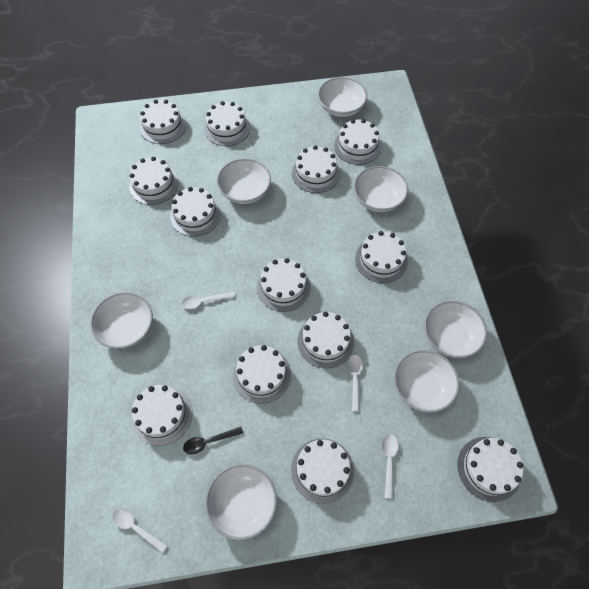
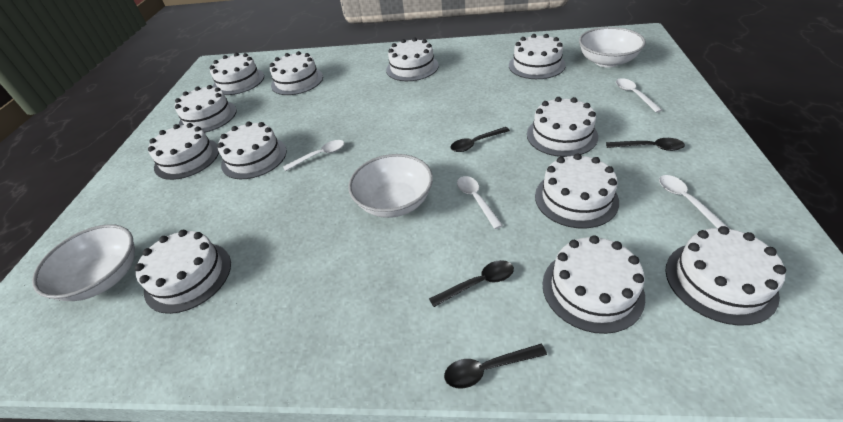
black spoon: 1 -> 4
white bowl: 7 -> 3
white cake: 13 -> 12

